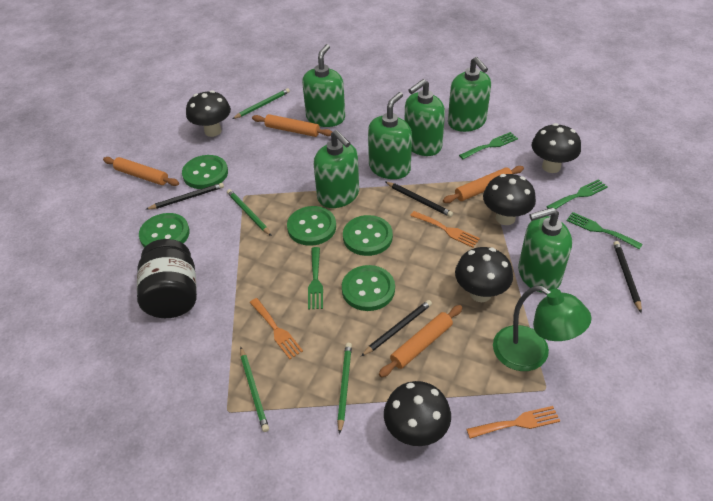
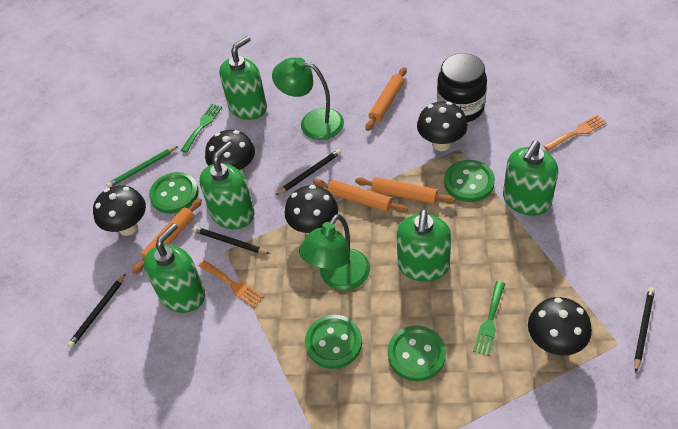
green button: 5 -> 4
green fork: 4 -> 2
green lamp: 1 -> 2
green pencil: 4 -> 1
green soap dispenser: 6 -> 5
orange fork: 3 -> 2

